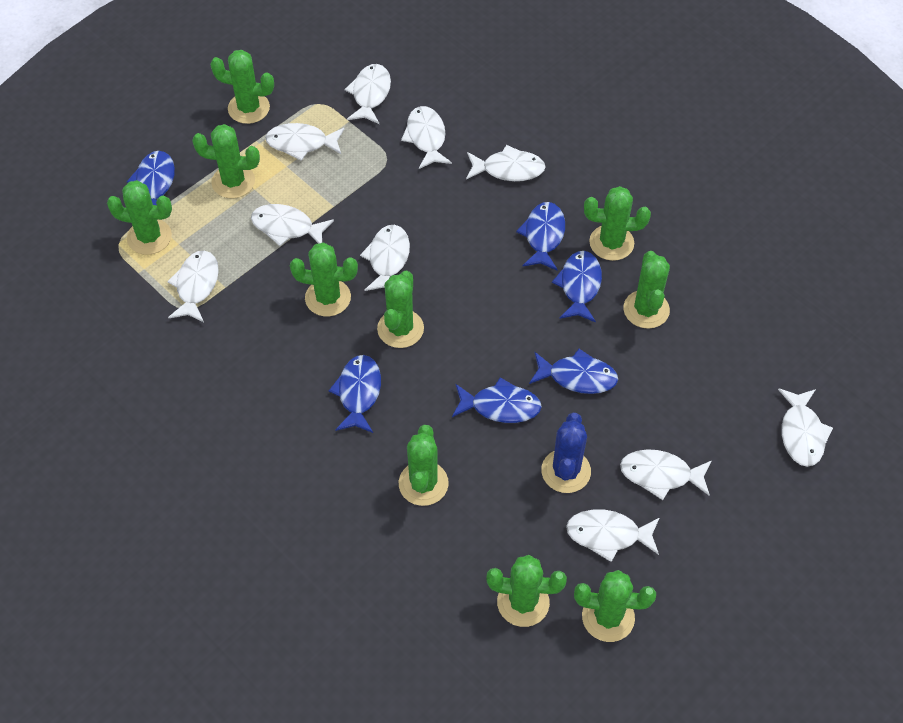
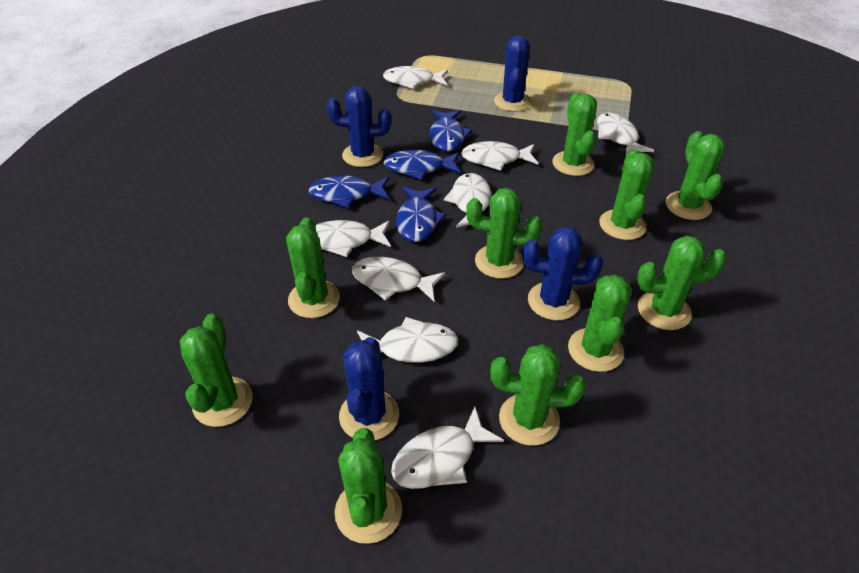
blue cactus: 1 -> 4
blue fish: 6 -> 4
white fish: 10 -> 8

